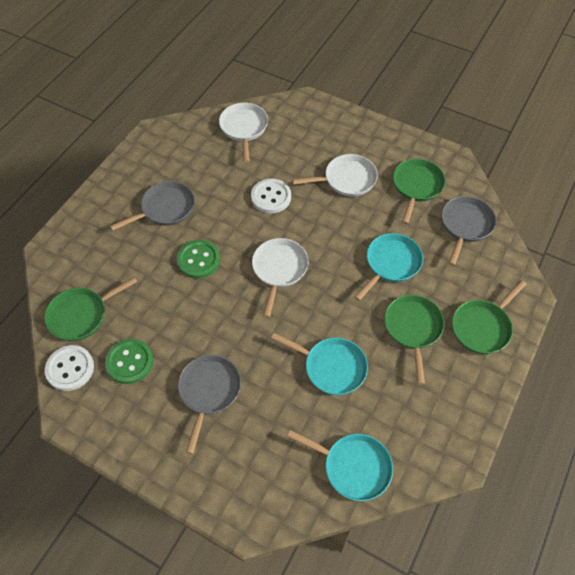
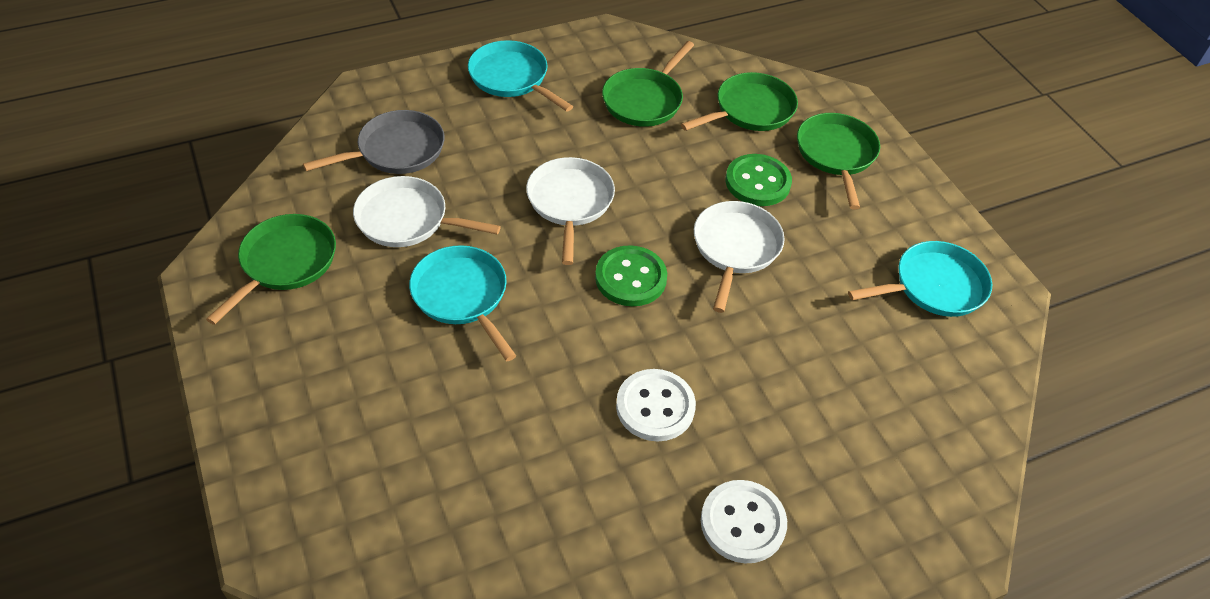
grey pan: 3 -> 1

